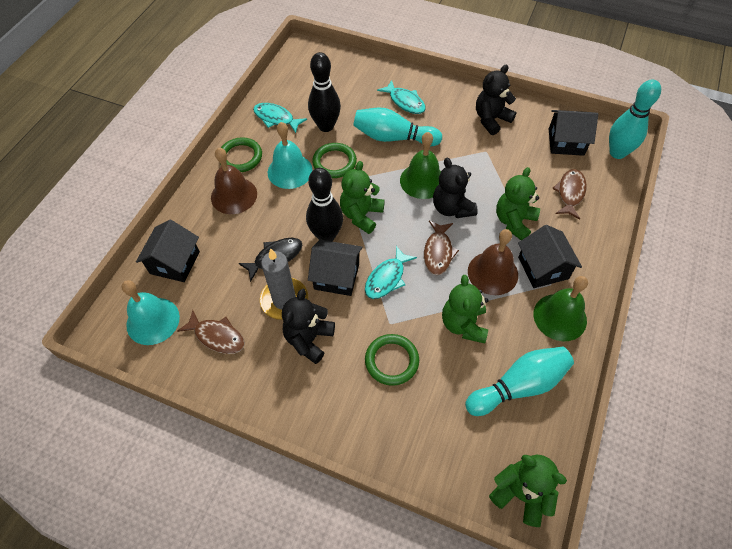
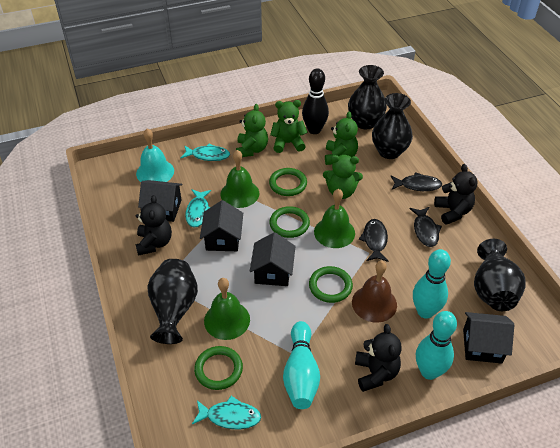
black bowling pin: 2 -> 1
black fish: 1 -> 3
black vase: 0 -> 4
brown bell: 2 -> 1
brown fish: 3 -> 0
green bell: 2 -> 3
green ring: 3 -> 4
grey candle: 1 -> 0
turquoise bell: 2 -> 1

